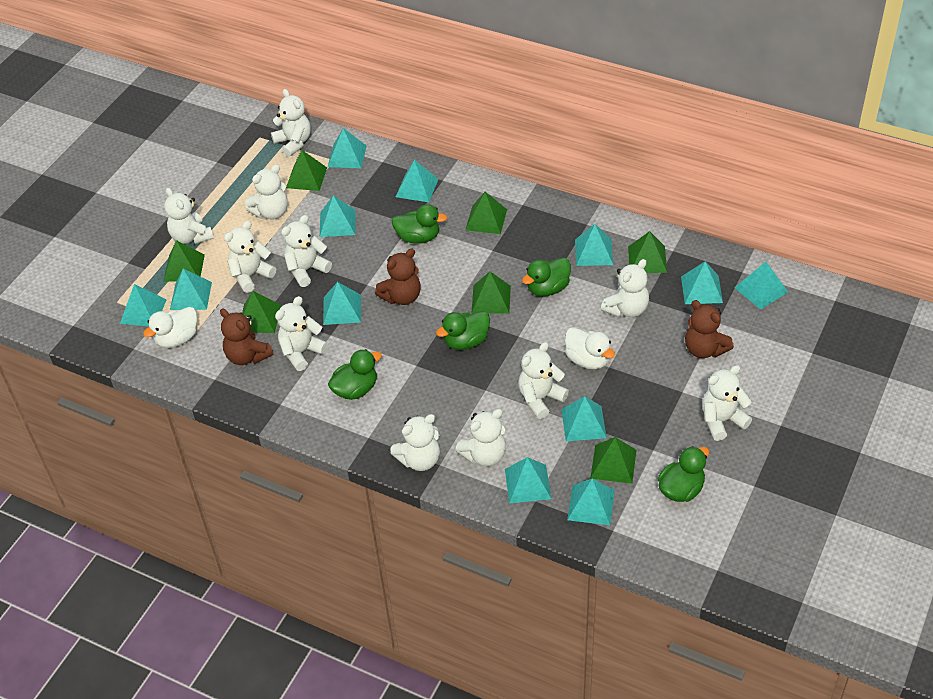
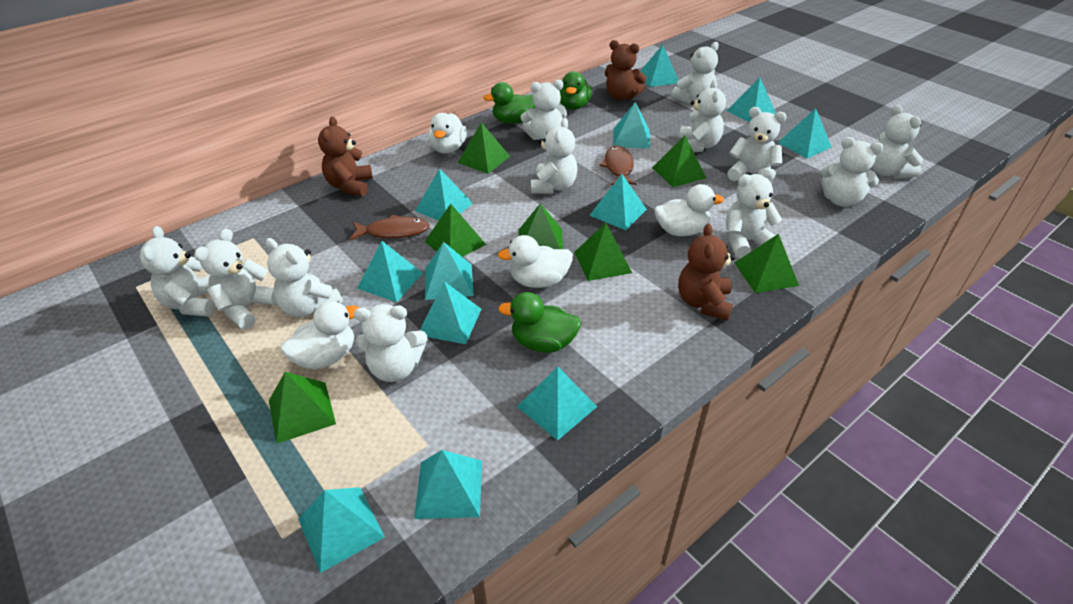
brown fish: 0 -> 2
green duck: 5 -> 3
white duck: 2 -> 4
white teddy bear: 11 -> 12

